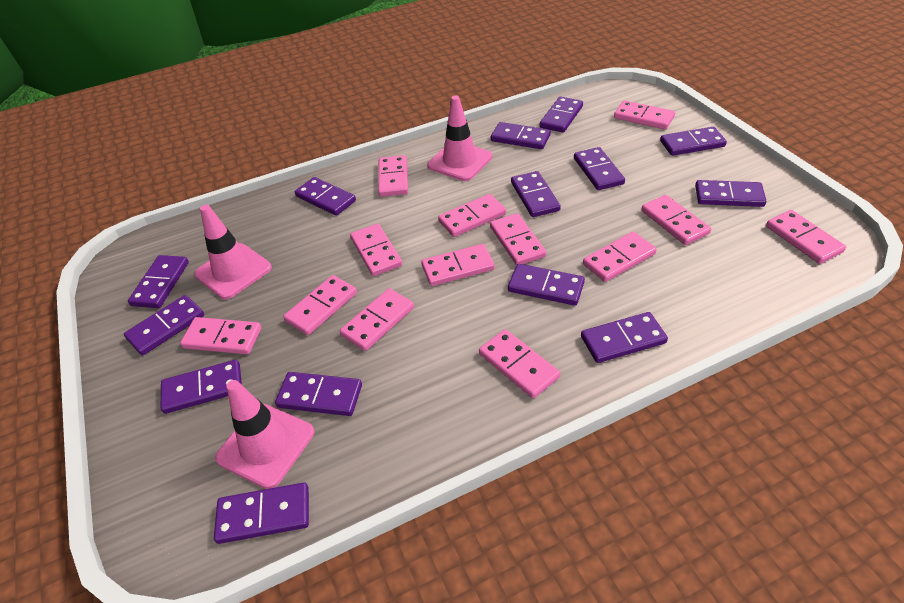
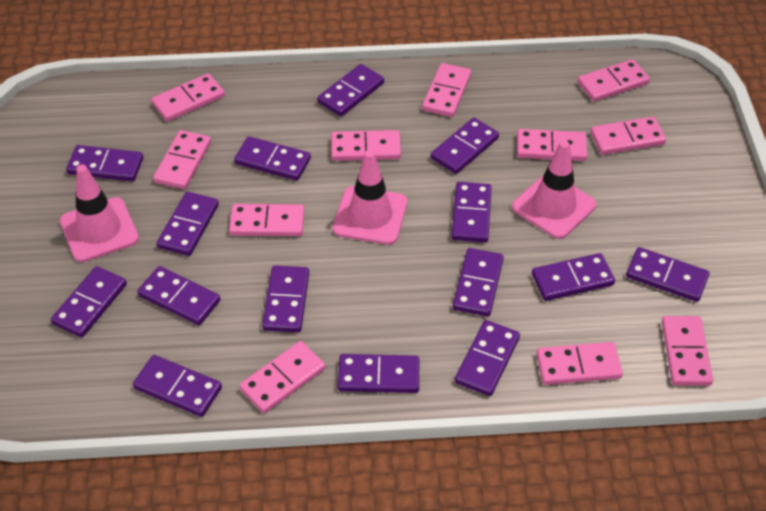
pink domino: 13 -> 11
purple domino: 14 -> 15

